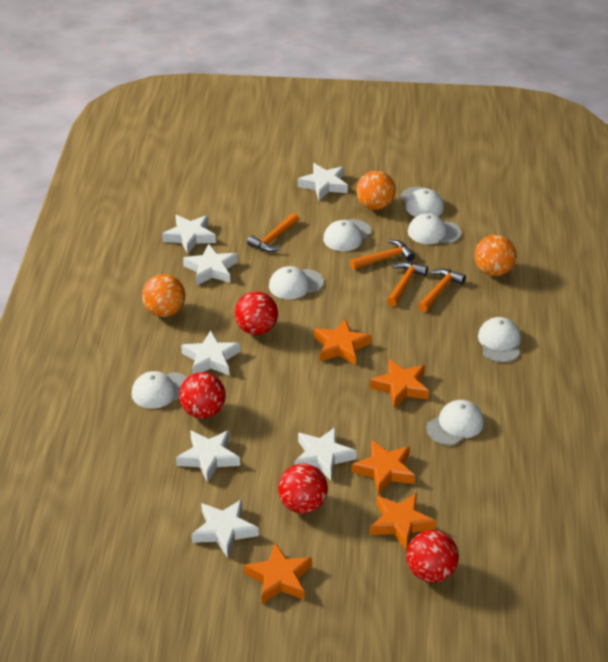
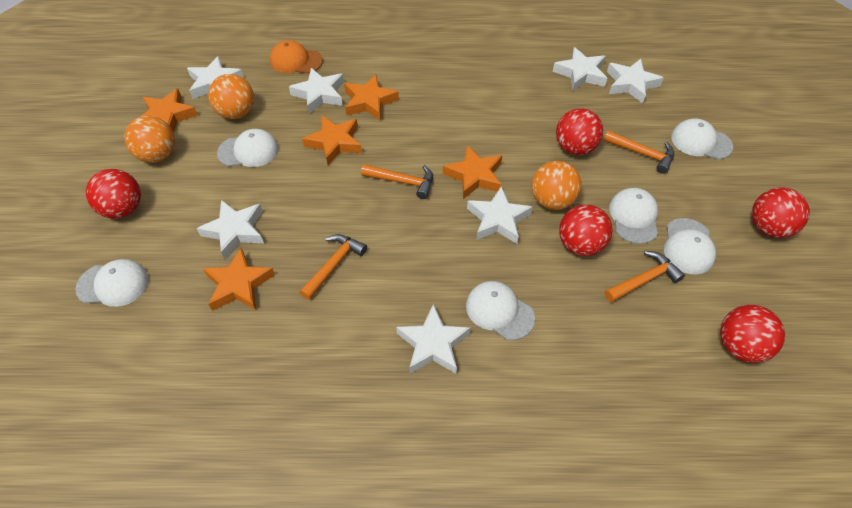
orange cap: 0 -> 1
red ball: 4 -> 5
white cap: 7 -> 6

